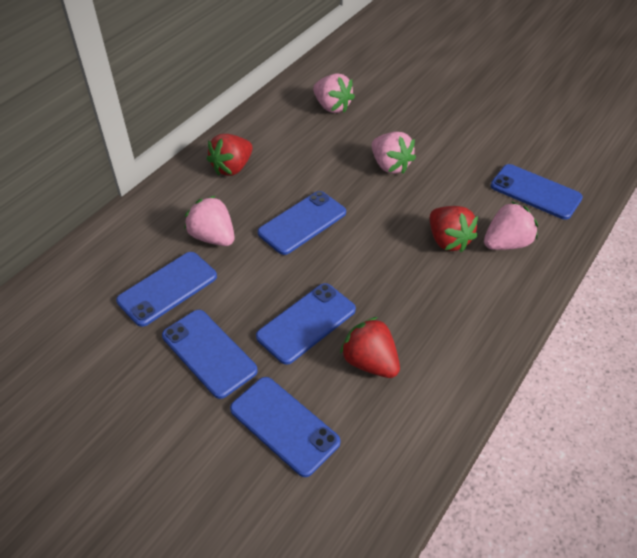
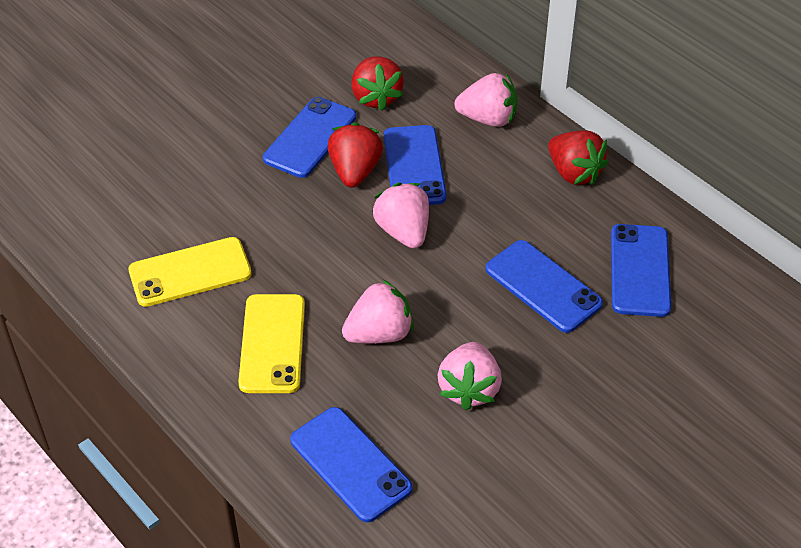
blue phone: 6 -> 5
yellow phone: 0 -> 2

